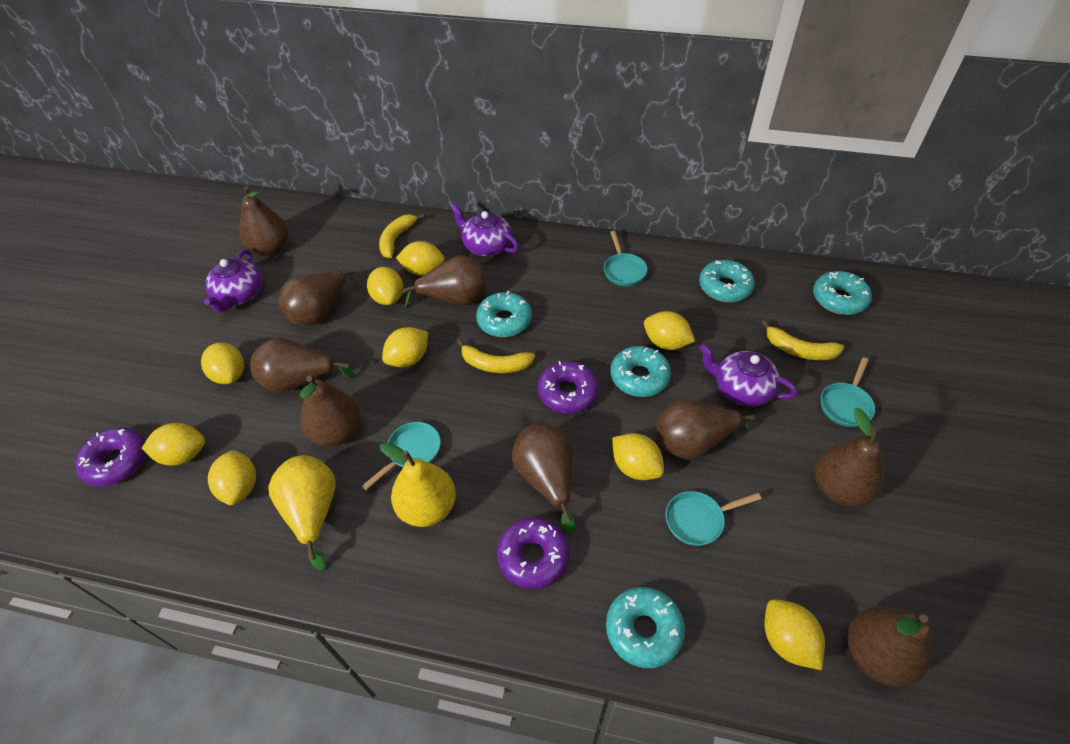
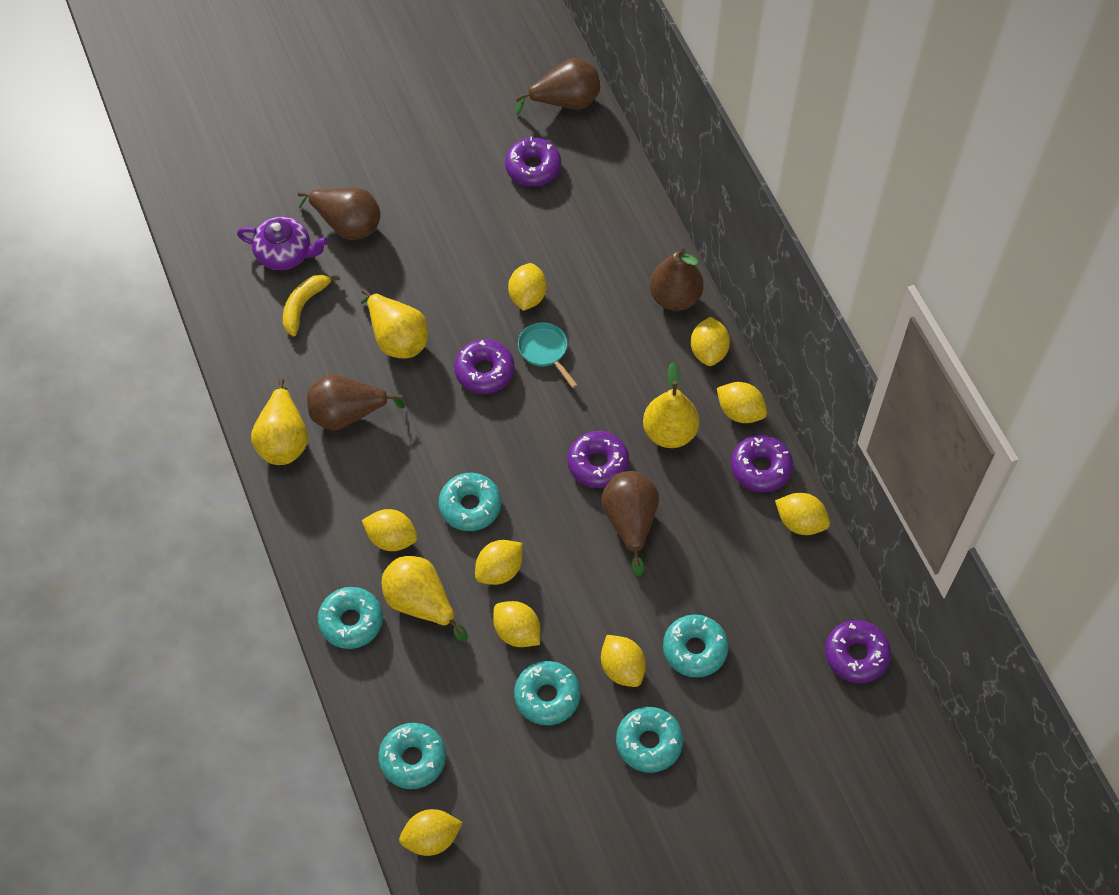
brown pear: 9 -> 5
purple donut: 3 -> 5
purple teapot: 3 -> 1
turquoise donut: 5 -> 6
turquoise pan: 4 -> 1
yellow banana: 3 -> 1
yellow pear: 2 -> 4

